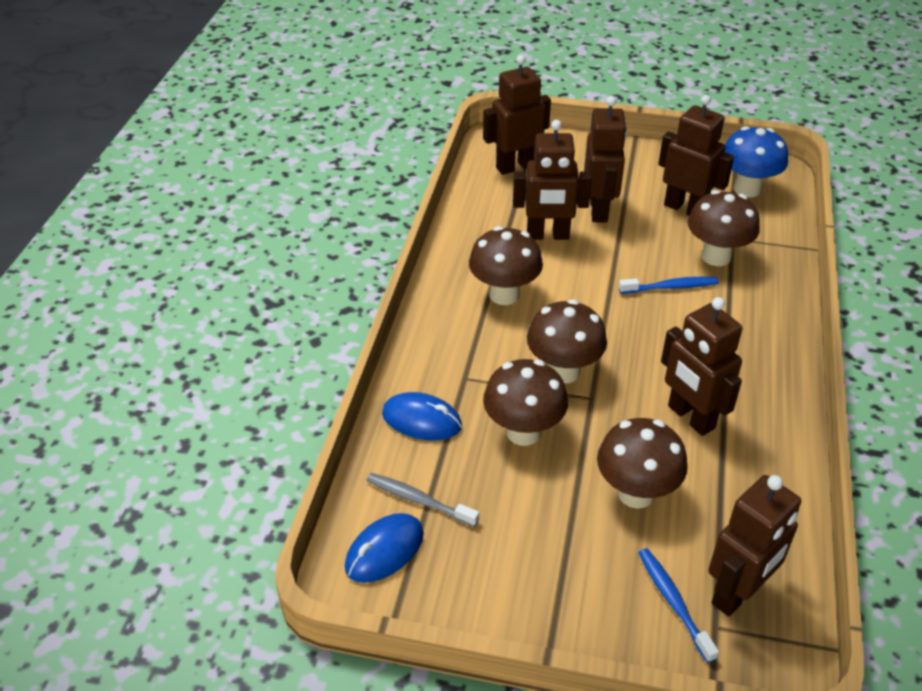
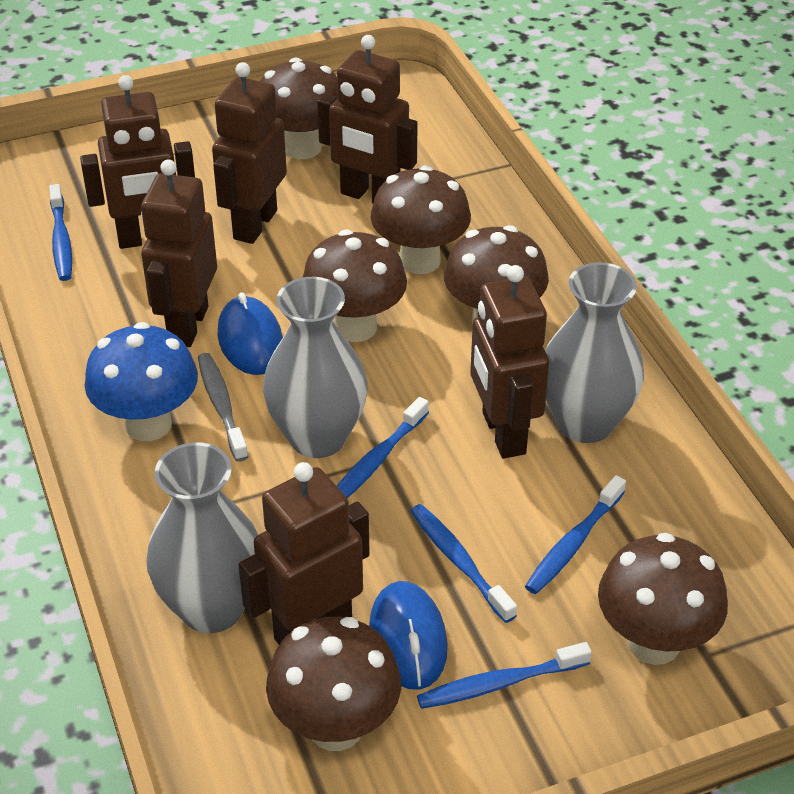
blue toothbrush: 2 -> 5
brown mushroom: 5 -> 6
grey vase: 0 -> 3

